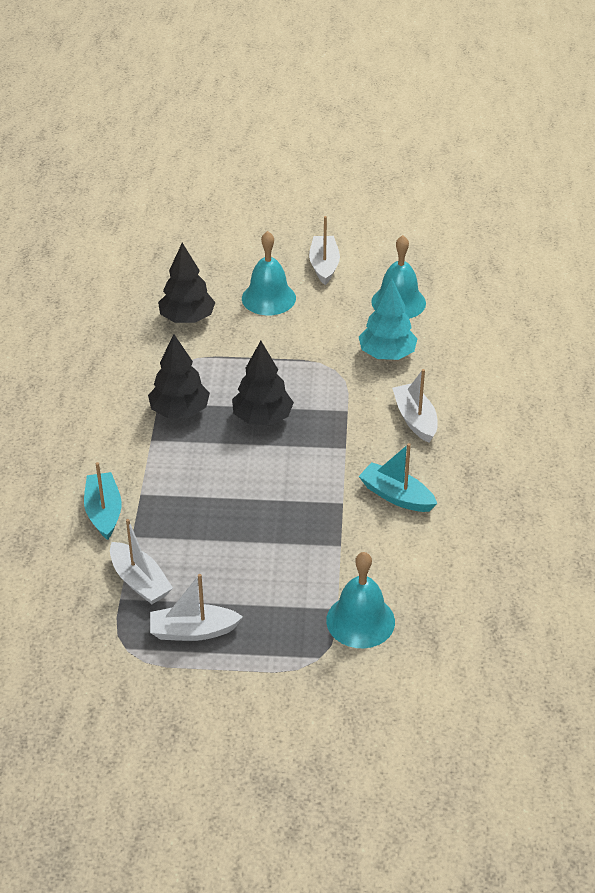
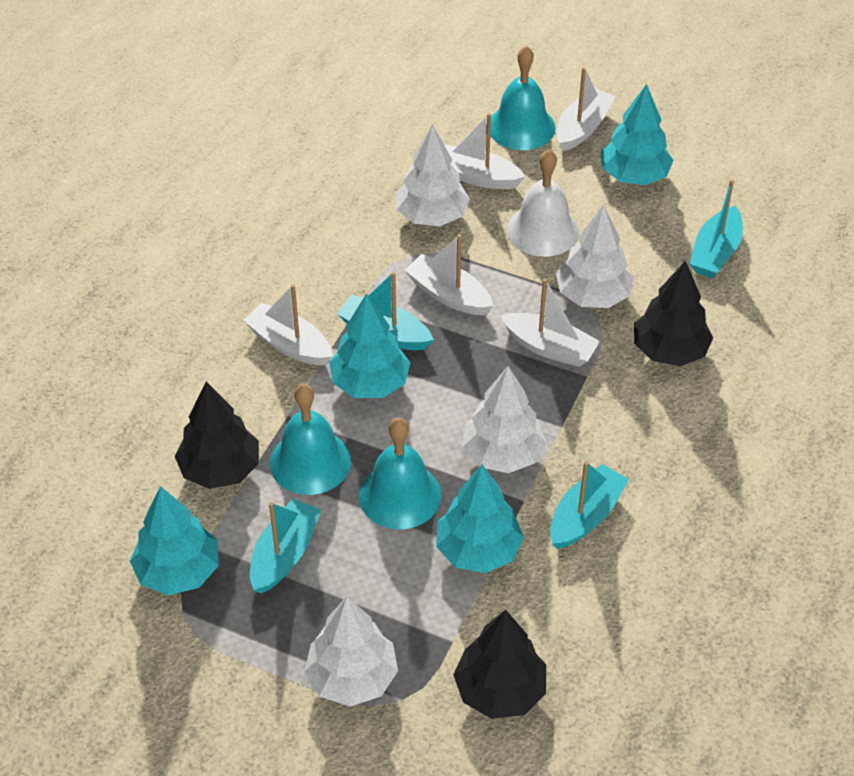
turquoise boat: 2 -> 4
turquoise tree: 1 -> 4
white bell: 0 -> 1
white boat: 4 -> 5
white tree: 0 -> 4

